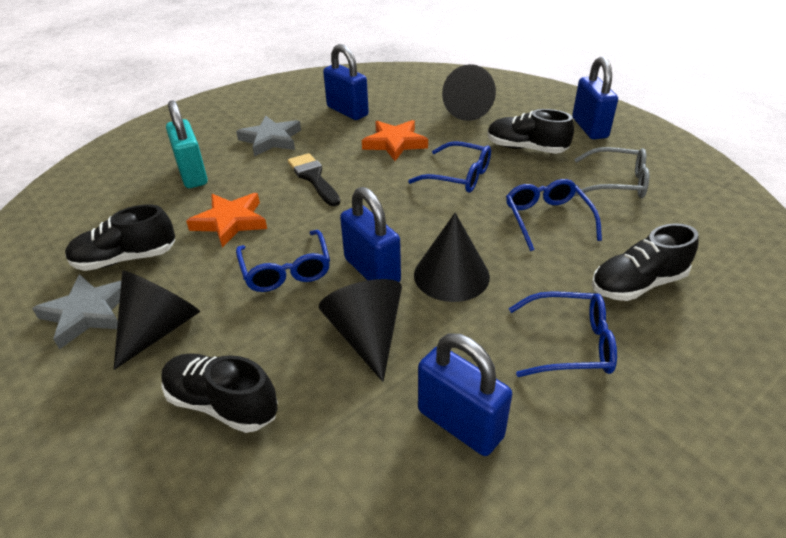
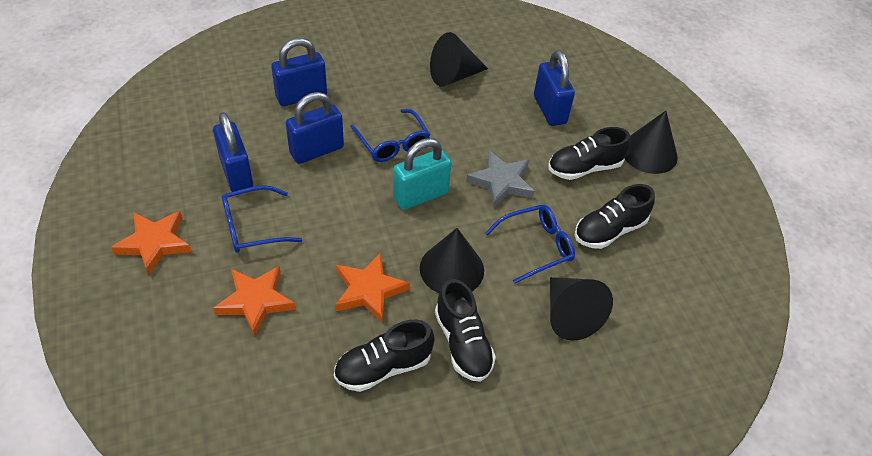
black brush: 1 -> 0
blue glasses: 4 -> 3
grey glasses: 1 -> 0
grey star: 2 -> 1
orange star: 2 -> 3

